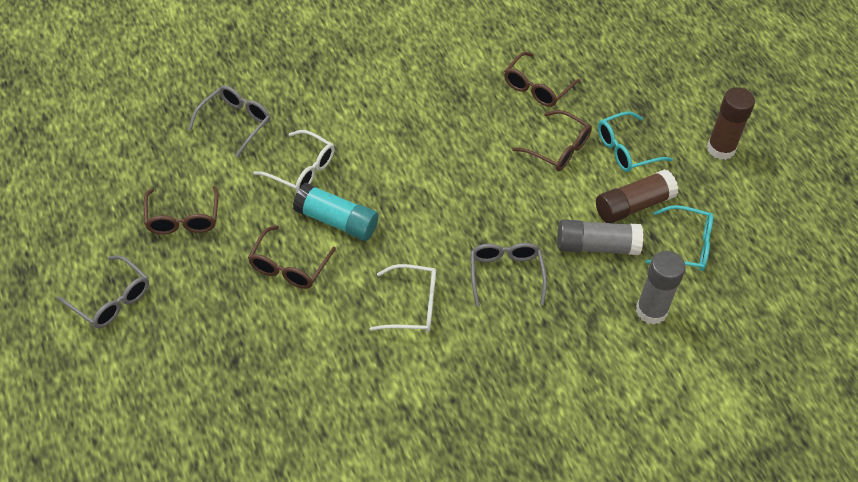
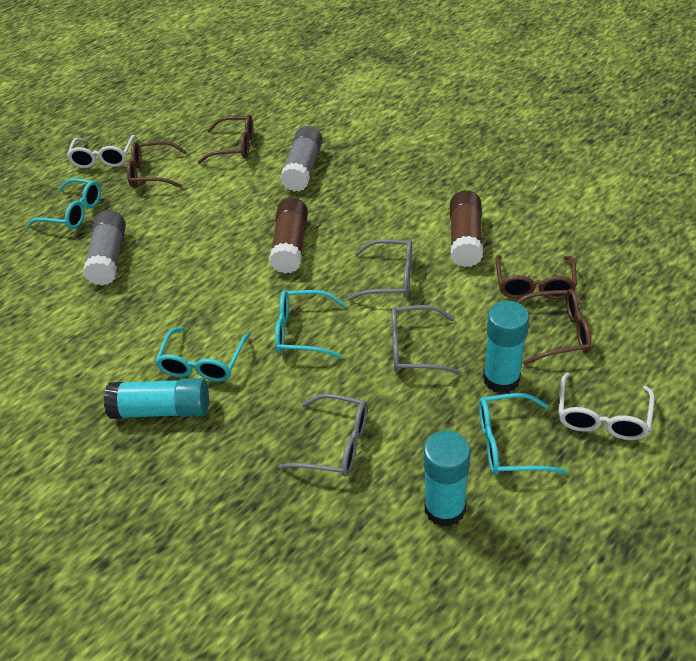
turquoise glasses: 2 -> 4
turquoise glue stick: 1 -> 3

